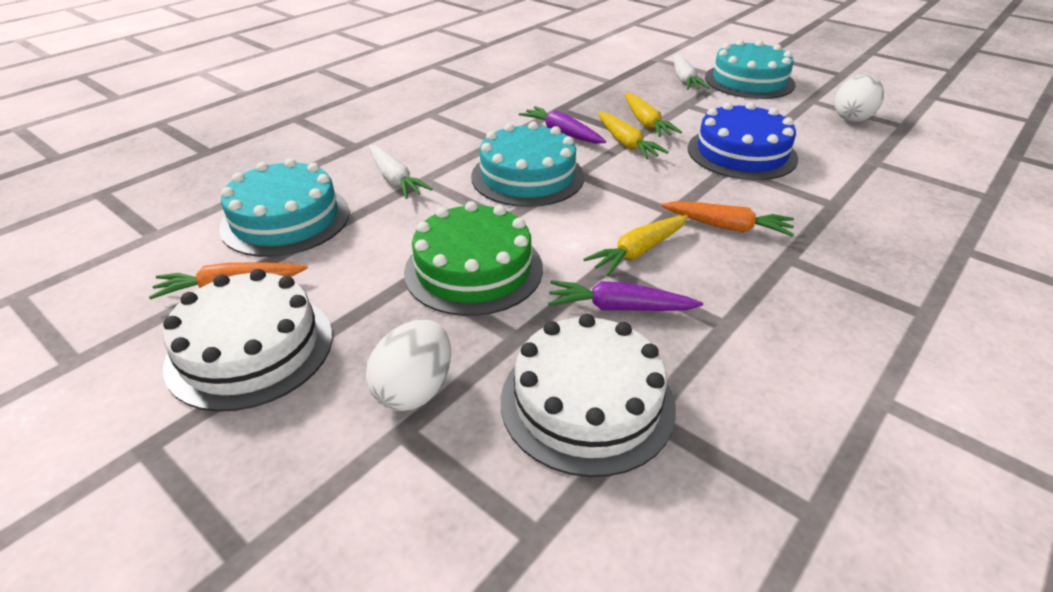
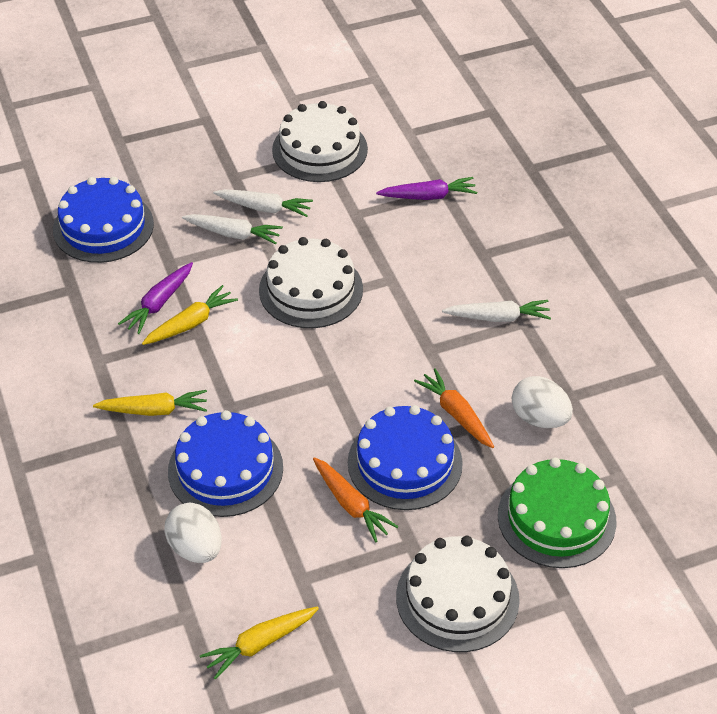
blue cake: 1 -> 3
turquoise cake: 3 -> 0
white cake: 2 -> 3
white carrot: 2 -> 3

